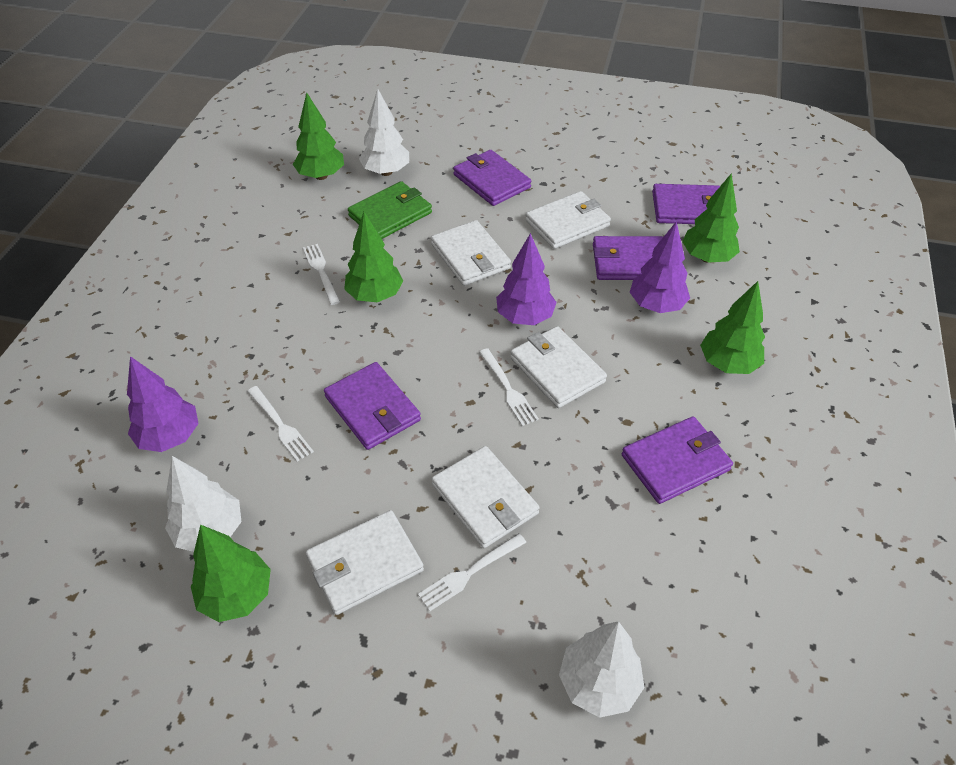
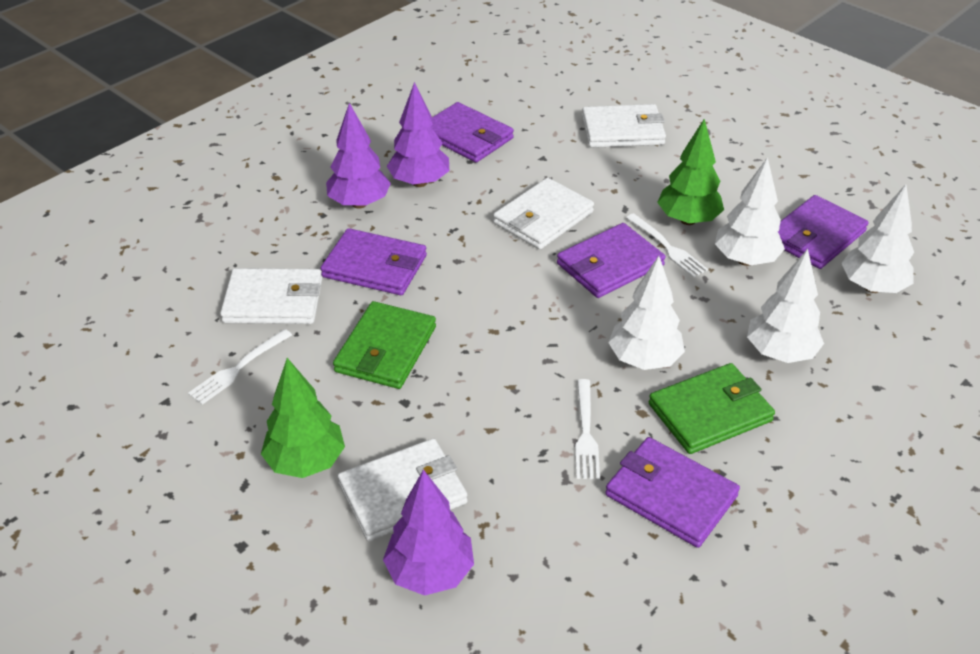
green tree: 5 -> 2
green wallet: 1 -> 2
white fork: 4 -> 3
white tree: 3 -> 4
white wallet: 5 -> 4

